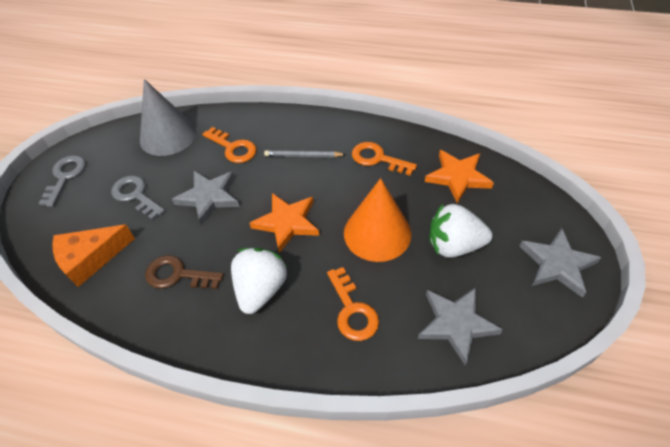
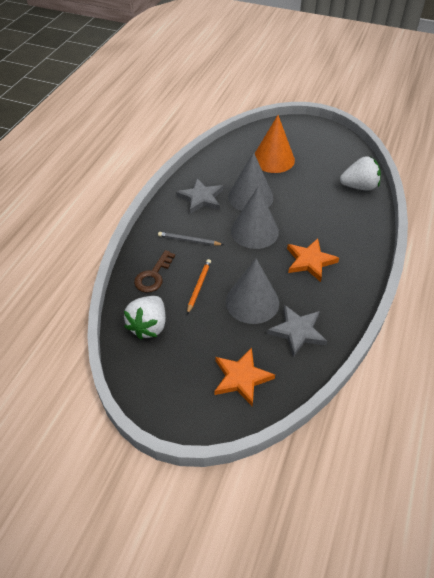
grey cone: 1 -> 3
grey key: 2 -> 0
grey star: 3 -> 2
orange cheese: 1 -> 0
orange key: 3 -> 0
orange pencil: 0 -> 1

